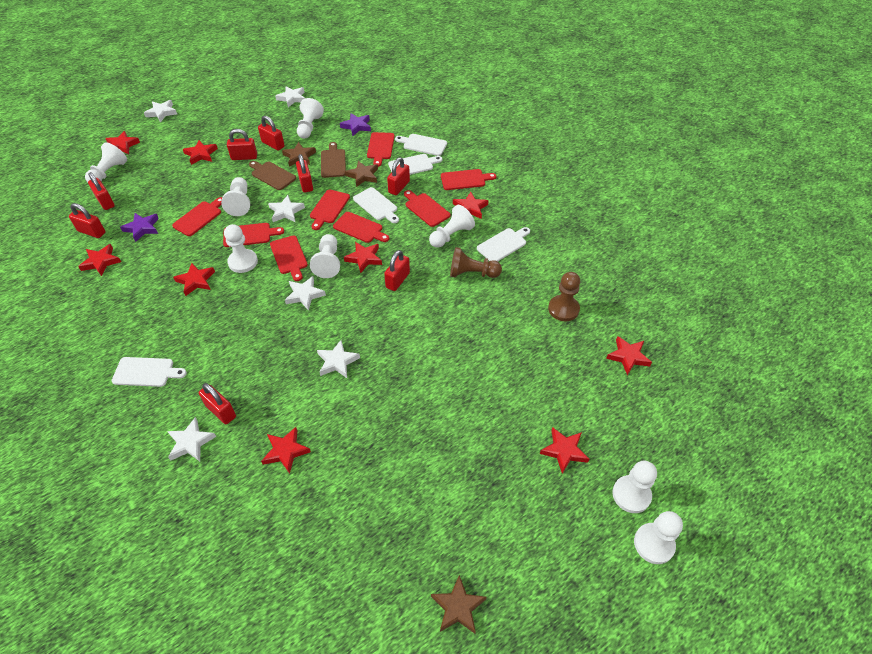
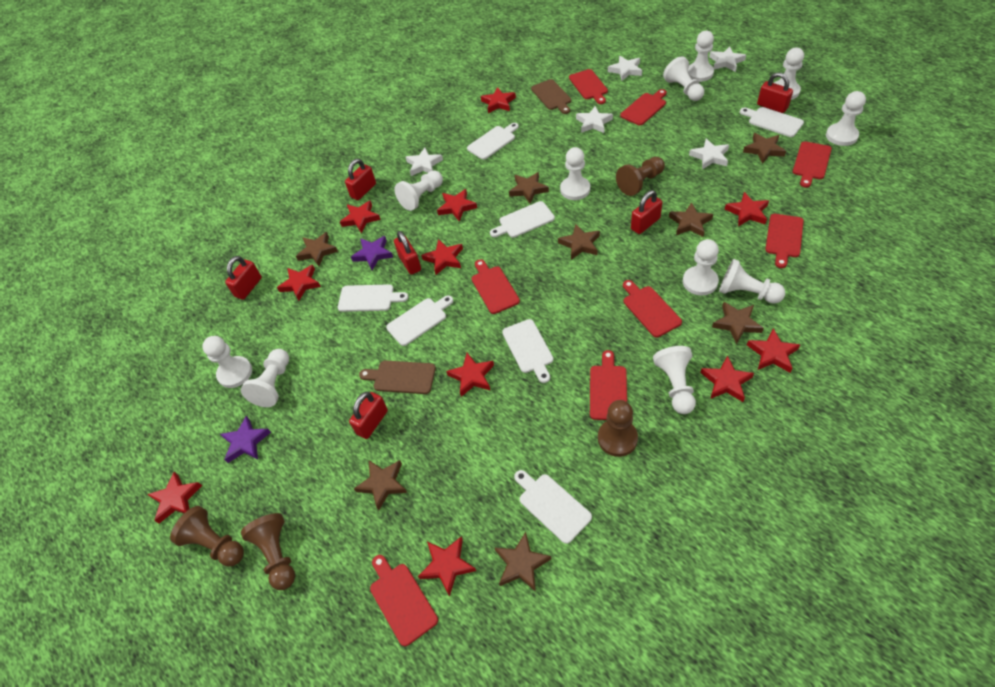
brown pawn: 2 -> 4
brown star: 3 -> 8
red padlock: 8 -> 6
red star: 9 -> 11
white cutting board: 5 -> 7
white pawn: 8 -> 11
white star: 6 -> 5

